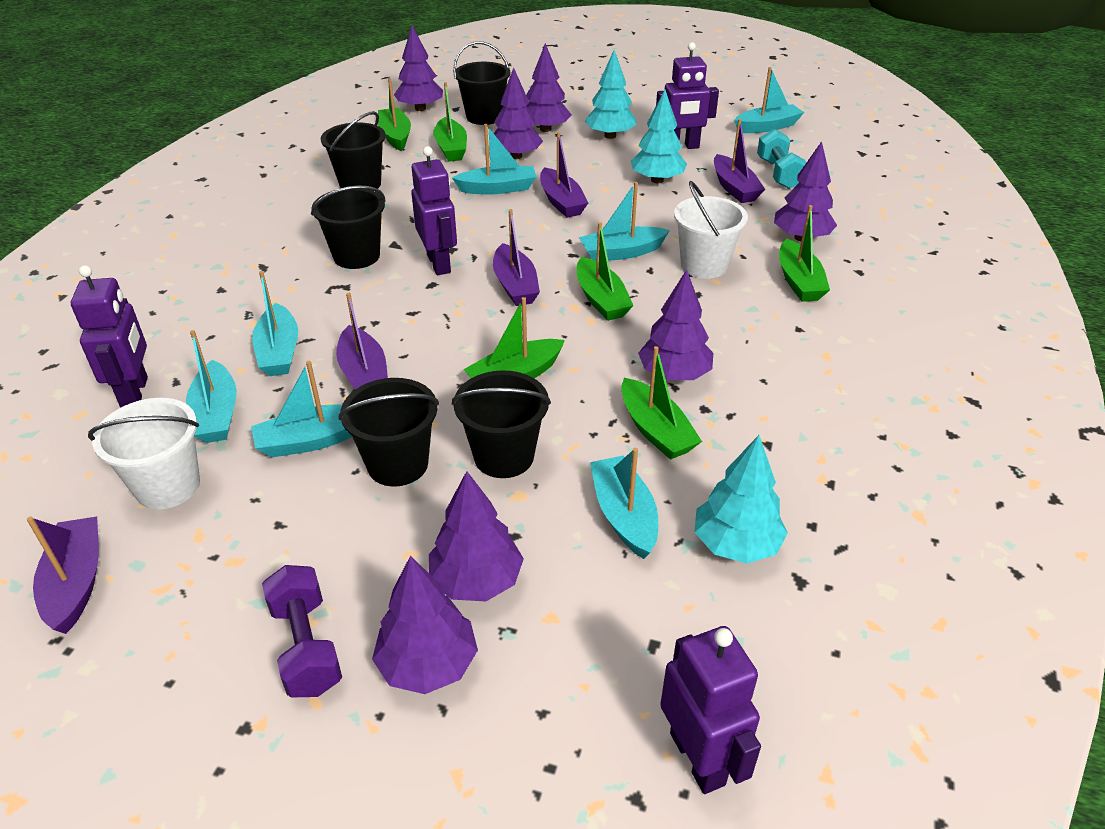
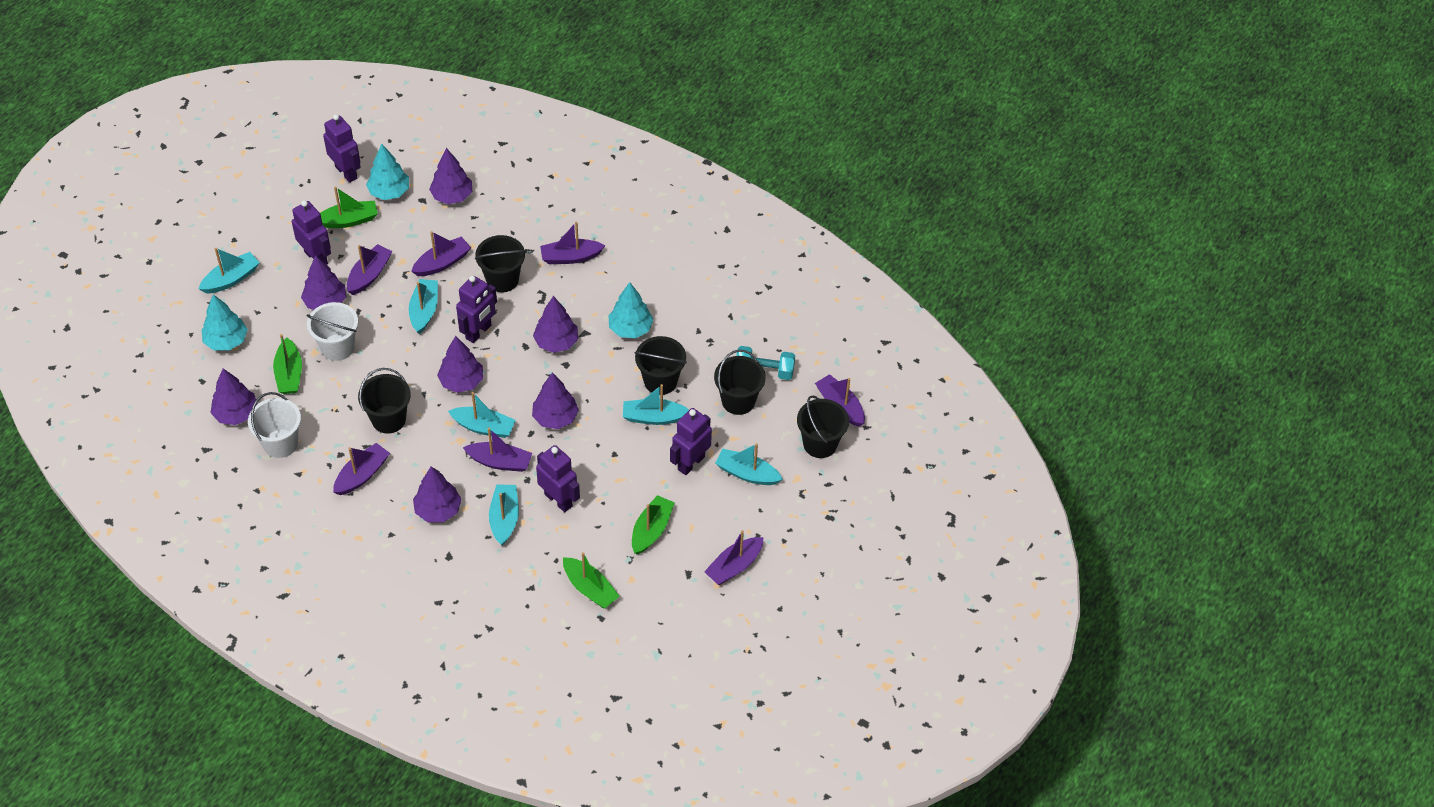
green boat: 6 -> 4
purple boat: 5 -> 7
purple dumbbell: 1 -> 0
purple robot: 4 -> 5
turquoise boat: 7 -> 6

